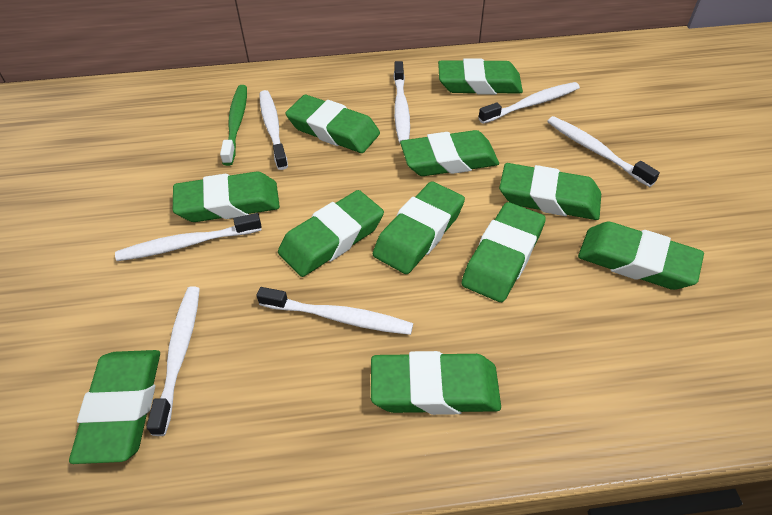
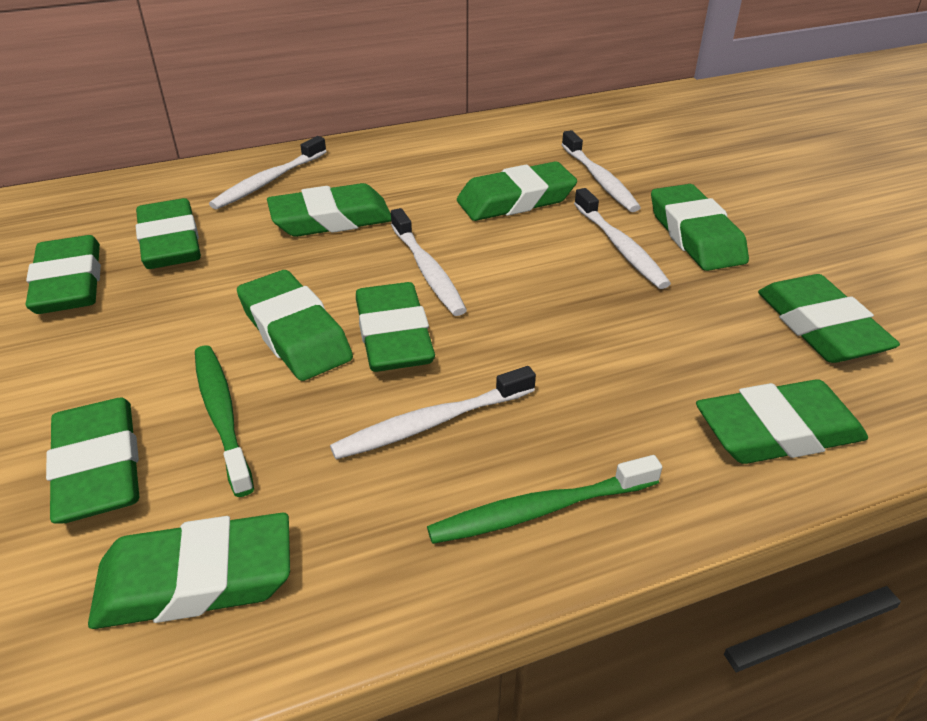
green toothbrush: 1 -> 2
white toothbrush: 7 -> 5

